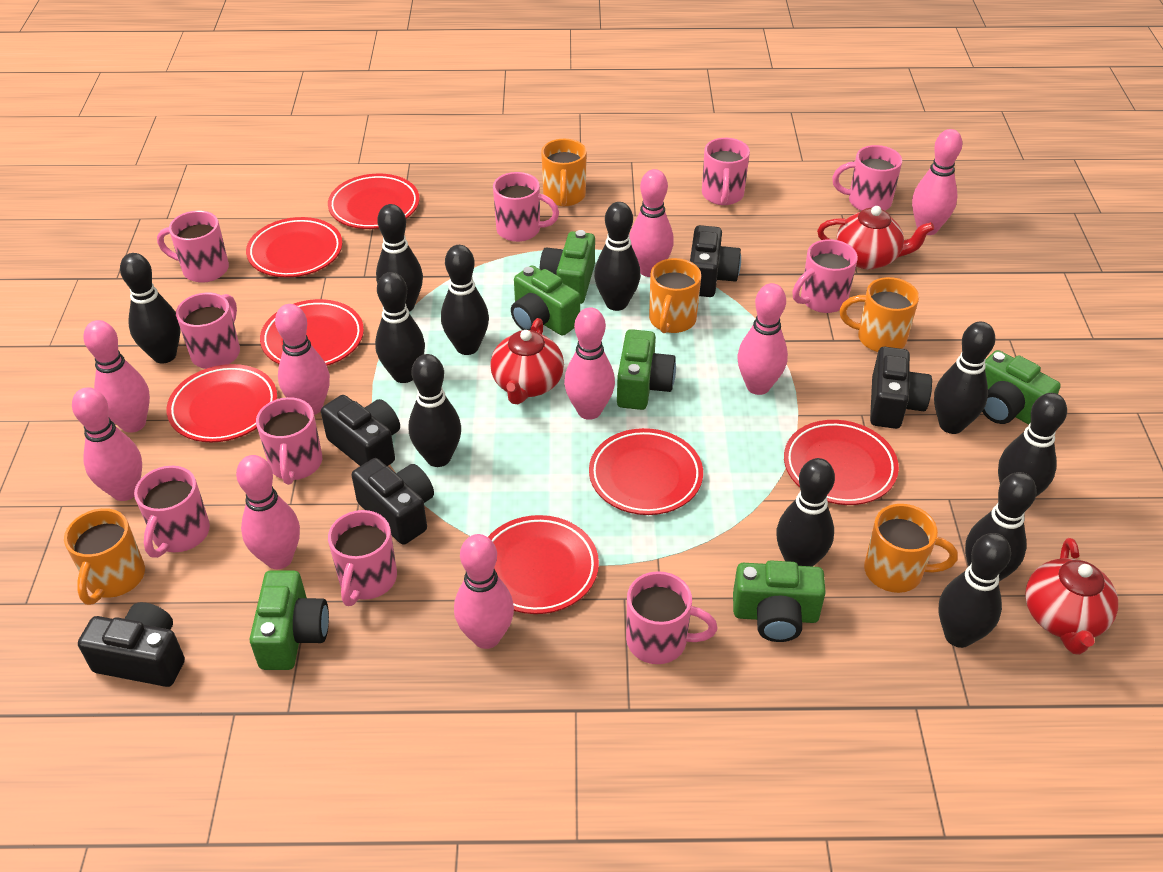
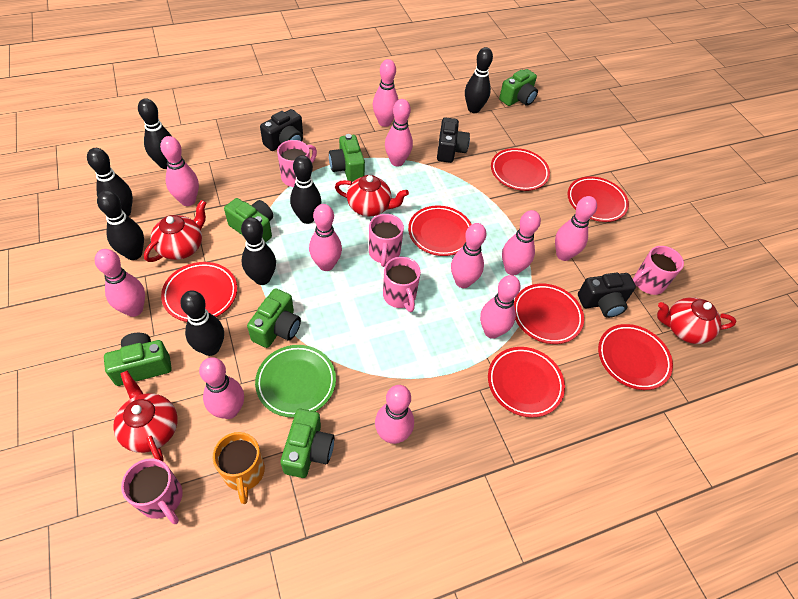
black bowling pin: 11 -> 7
black camera: 5 -> 3
green plate: 0 -> 1
orange mug: 5 -> 1
pink bowling pin: 9 -> 11
pink mug: 10 -> 5
red teapot: 3 -> 4

